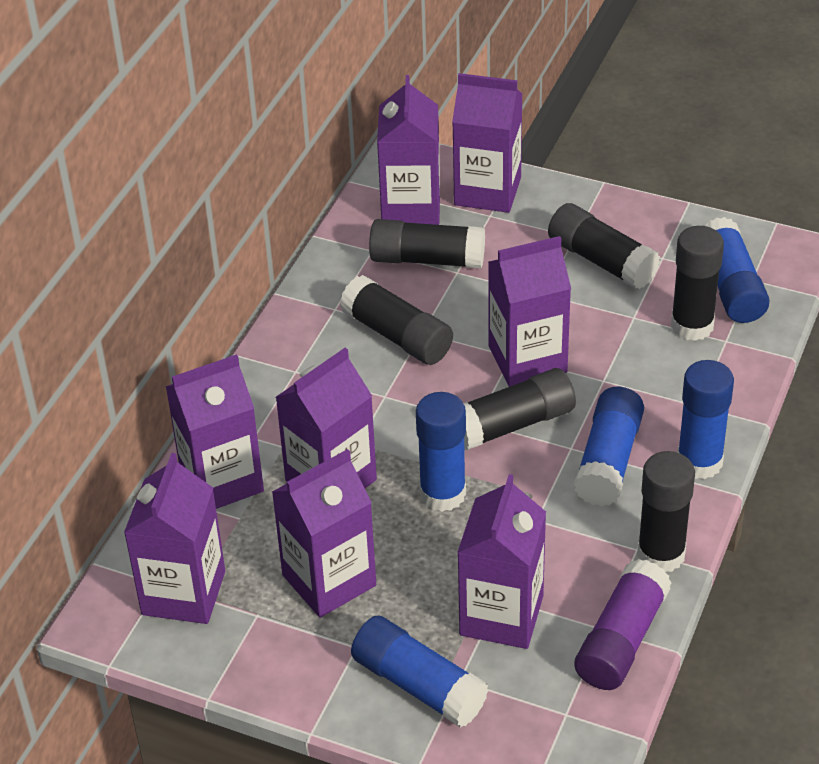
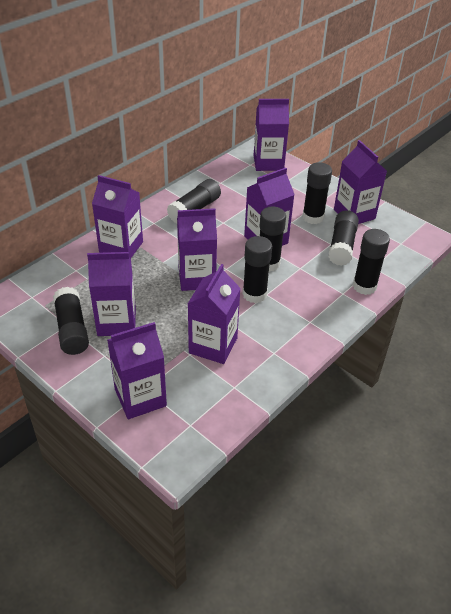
black glue stick: 6 -> 7
blue glue stick: 5 -> 0
purple glue stick: 1 -> 0

